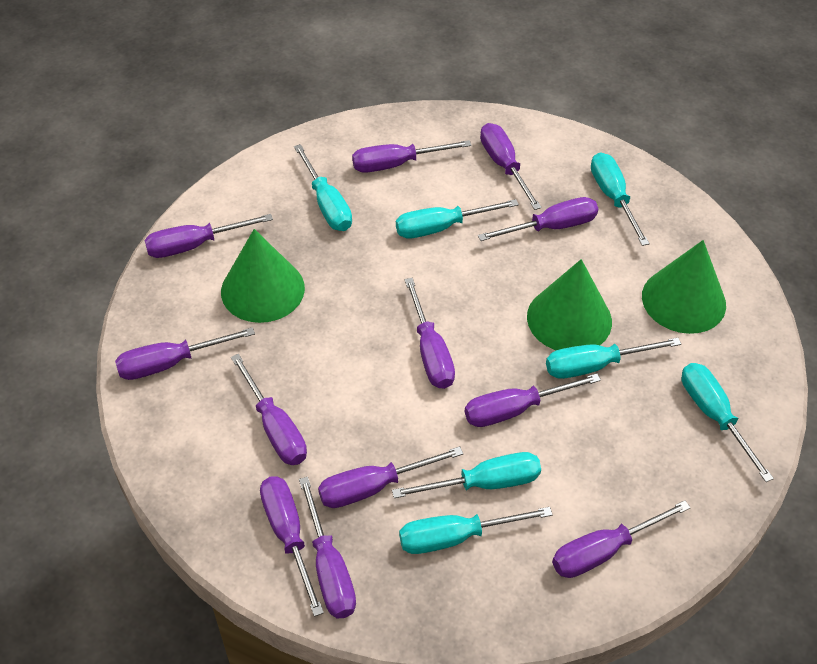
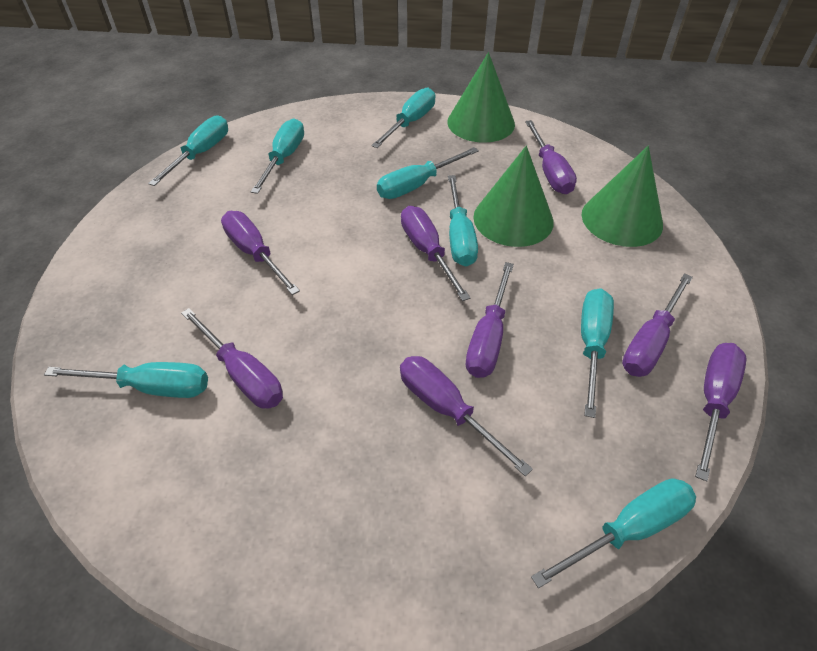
purple screwdriver: 12 -> 8
turquoise screwdriver: 7 -> 8

